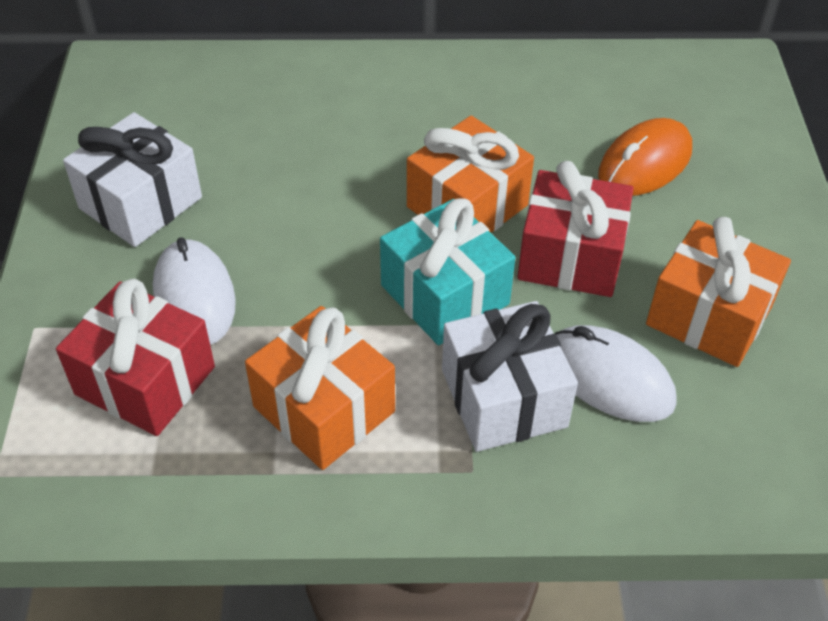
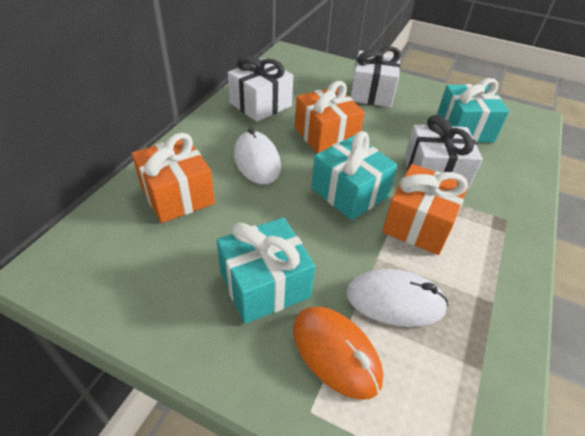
red gift: 2 -> 0
turquoise gift: 1 -> 3
white gift: 2 -> 3

